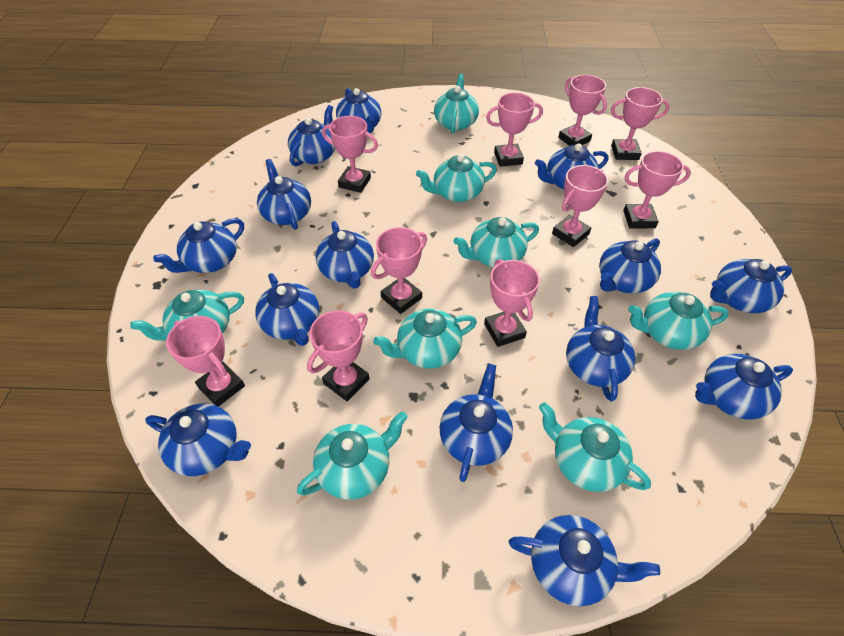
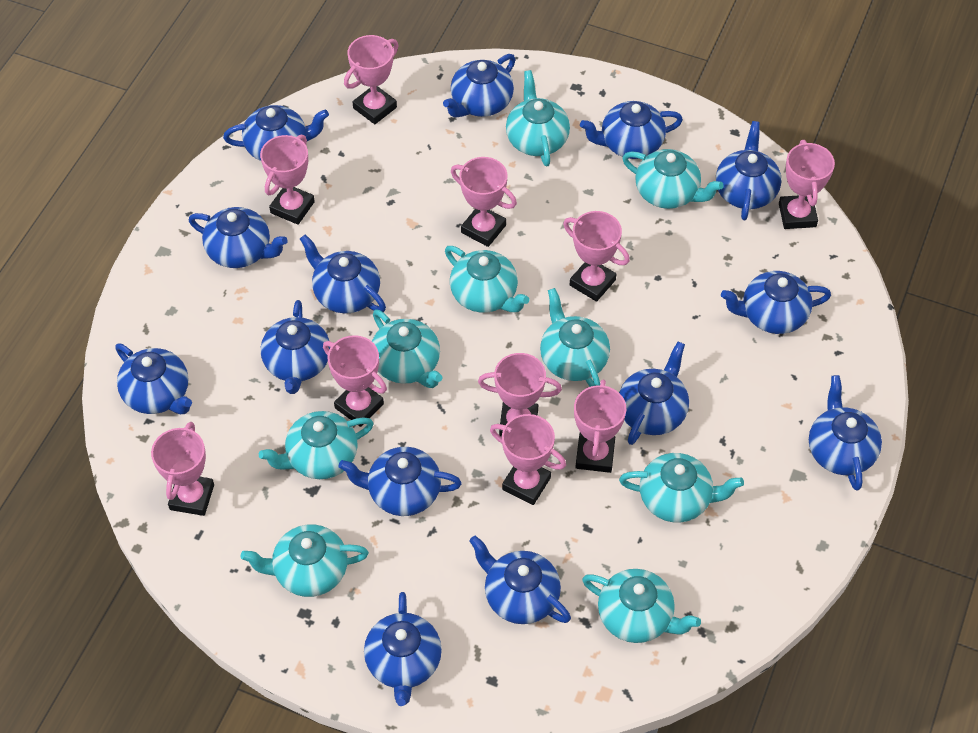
turquoise teapot: 8 -> 9

